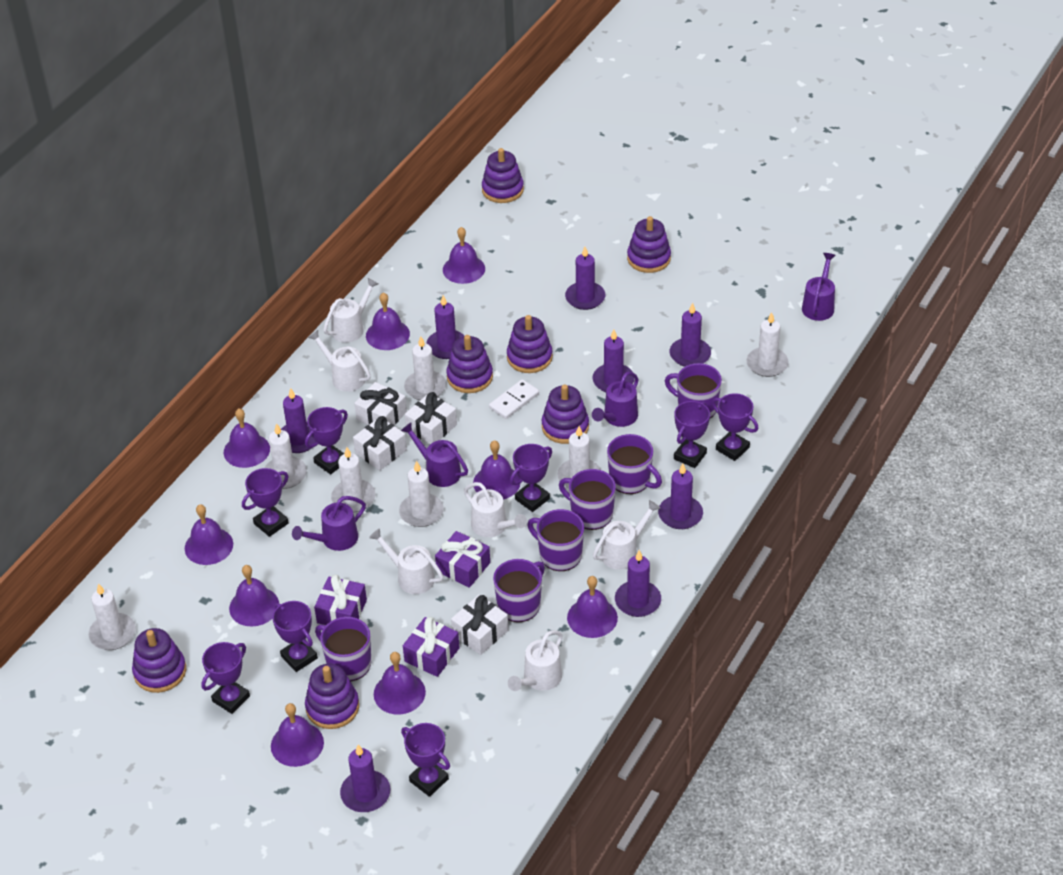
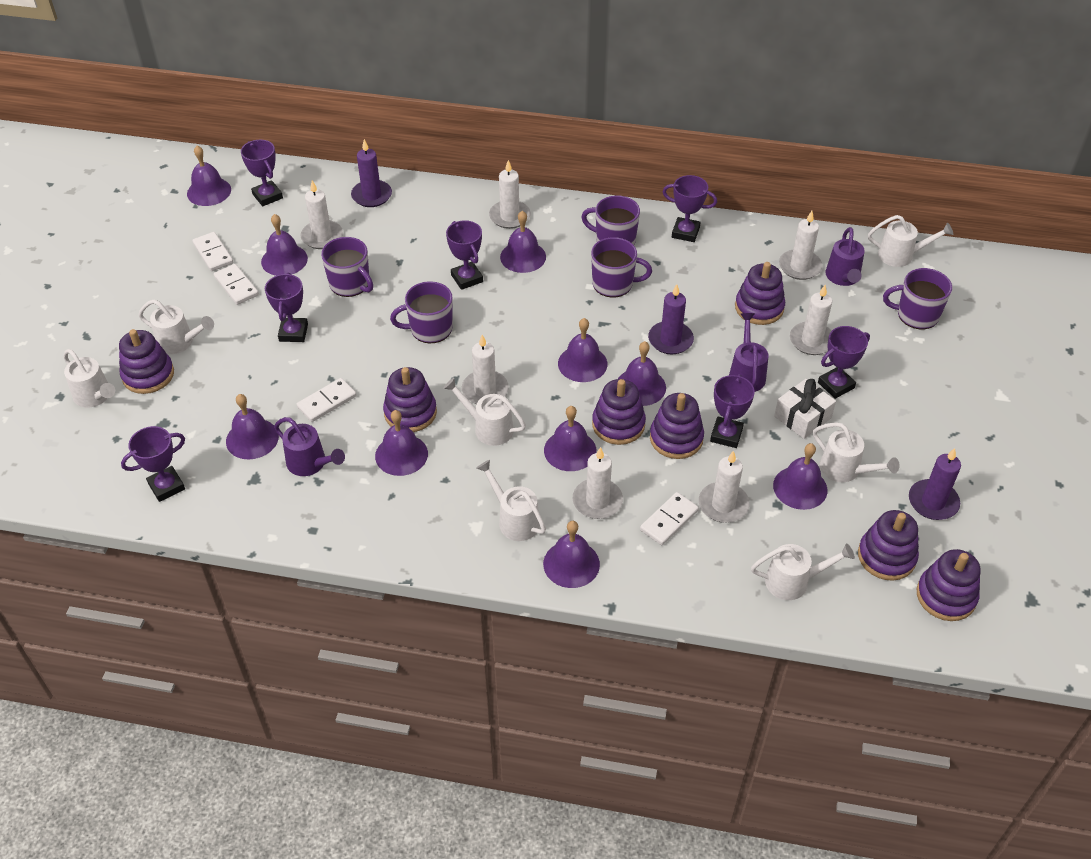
purple bell: 9 -> 10
purple candle: 8 -> 3
purple gift: 3 -> 0
purple mug: 6 -> 5
purple trophy: 8 -> 7
purple watering can: 4 -> 3
white domino: 1 -> 4
white gift: 4 -> 1
white watering can: 6 -> 7

